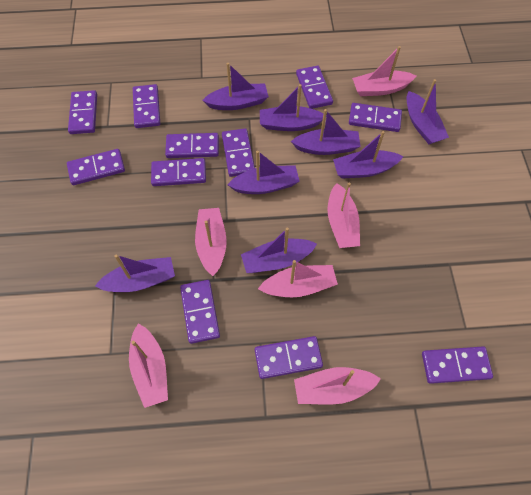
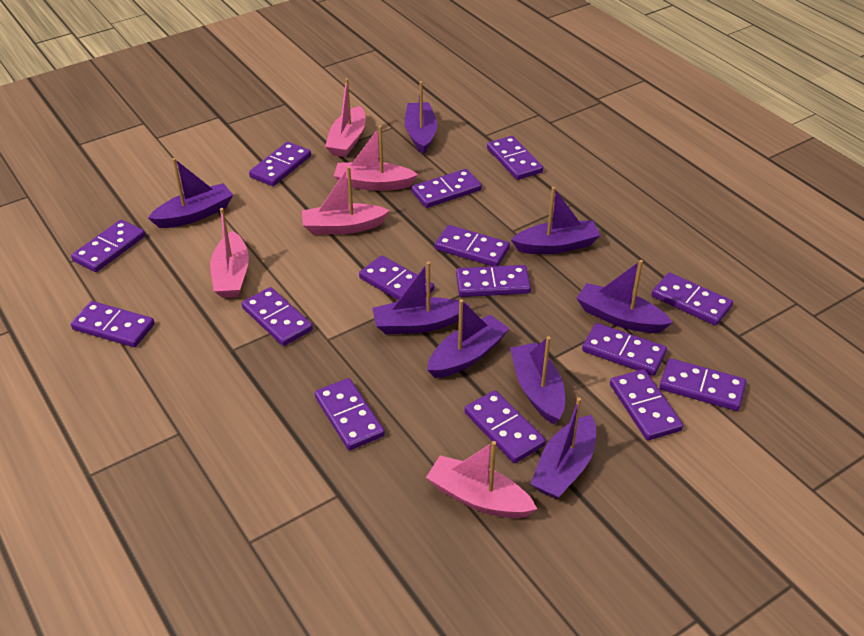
pink boat: 6 -> 5
purple domino: 11 -> 15

